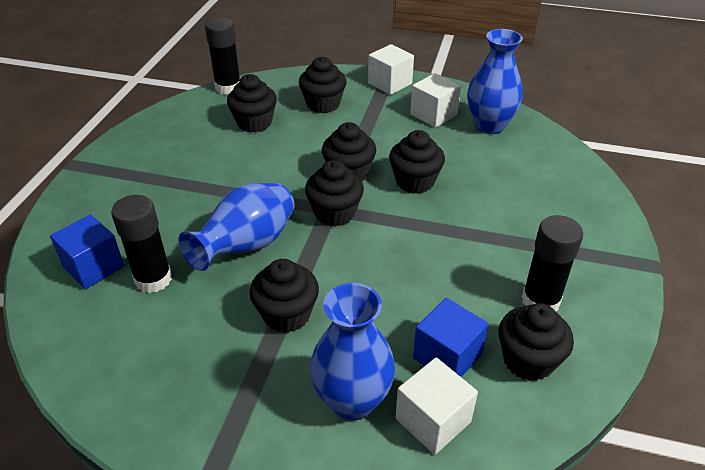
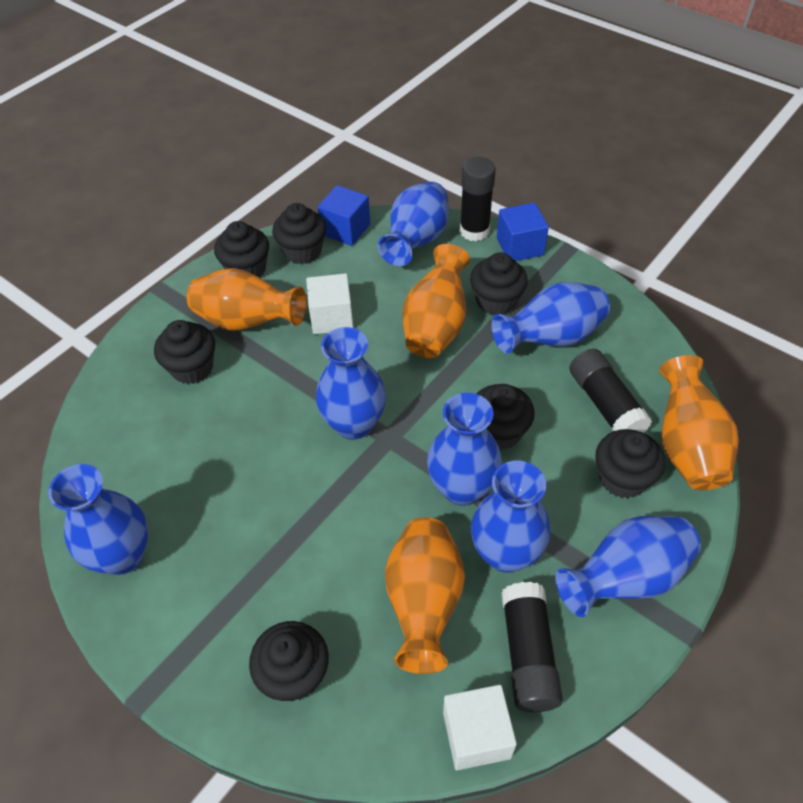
blue vase: 3 -> 7
orange vase: 0 -> 4
white cube: 3 -> 2

